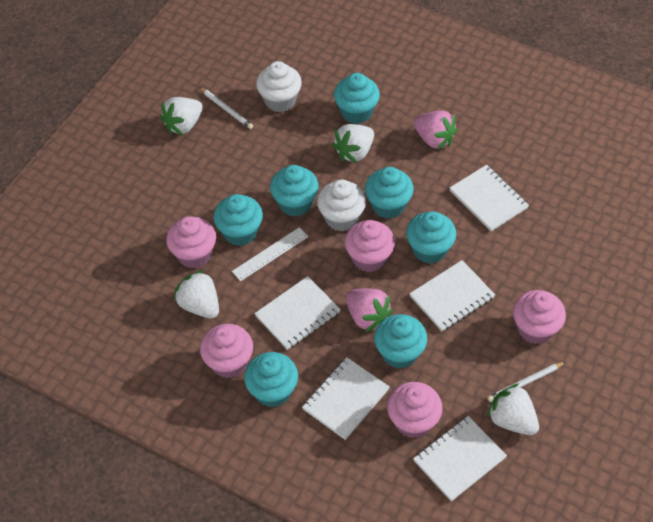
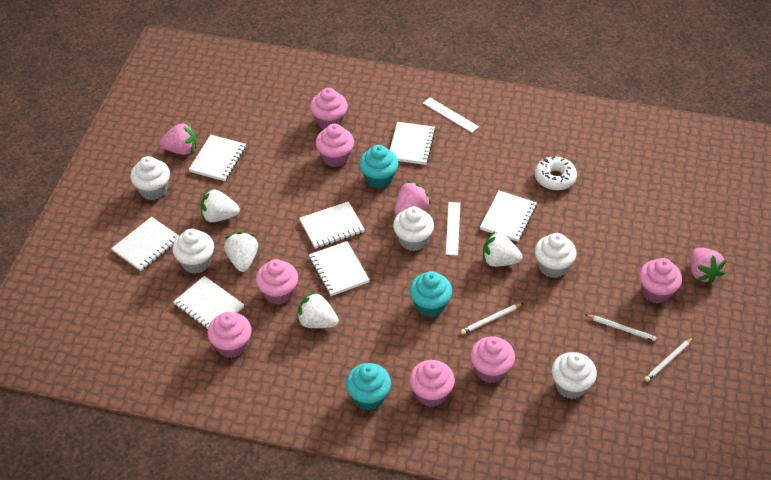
pink cupcake: 5 -> 7
pink strawberry: 2 -> 3
turquoise cupcake: 7 -> 3
white cupcake: 2 -> 5
white donut: 0 -> 1
white notebook: 5 -> 7
white pencil: 2 -> 3
white ruler: 1 -> 2

